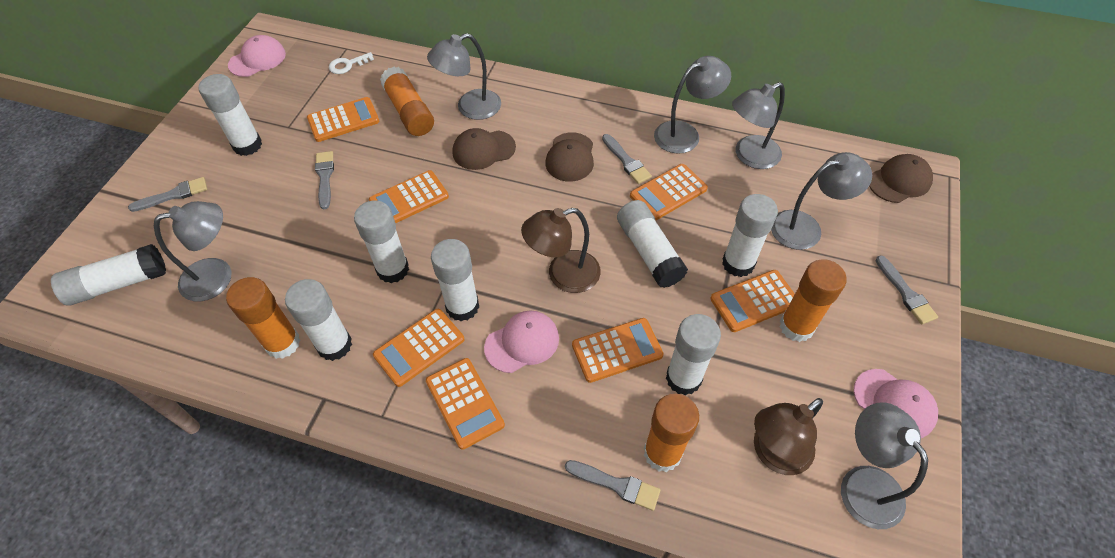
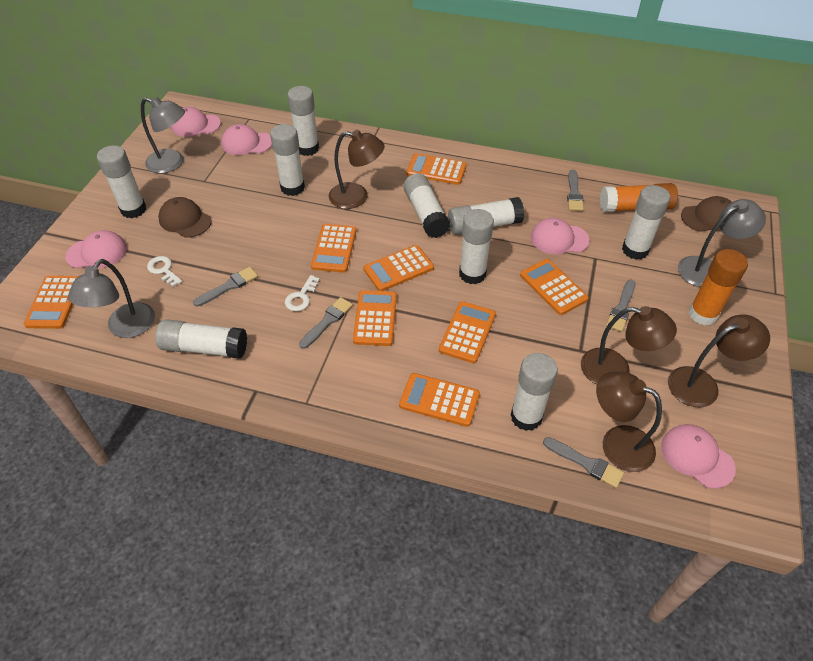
brown cap: 3 -> 2
brown lamp: 2 -> 4
grey lamp: 6 -> 3
orange calculator: 7 -> 8
orange glue stick: 4 -> 2
pink cap: 3 -> 5
white glue stick: 8 -> 9
white key: 1 -> 2

